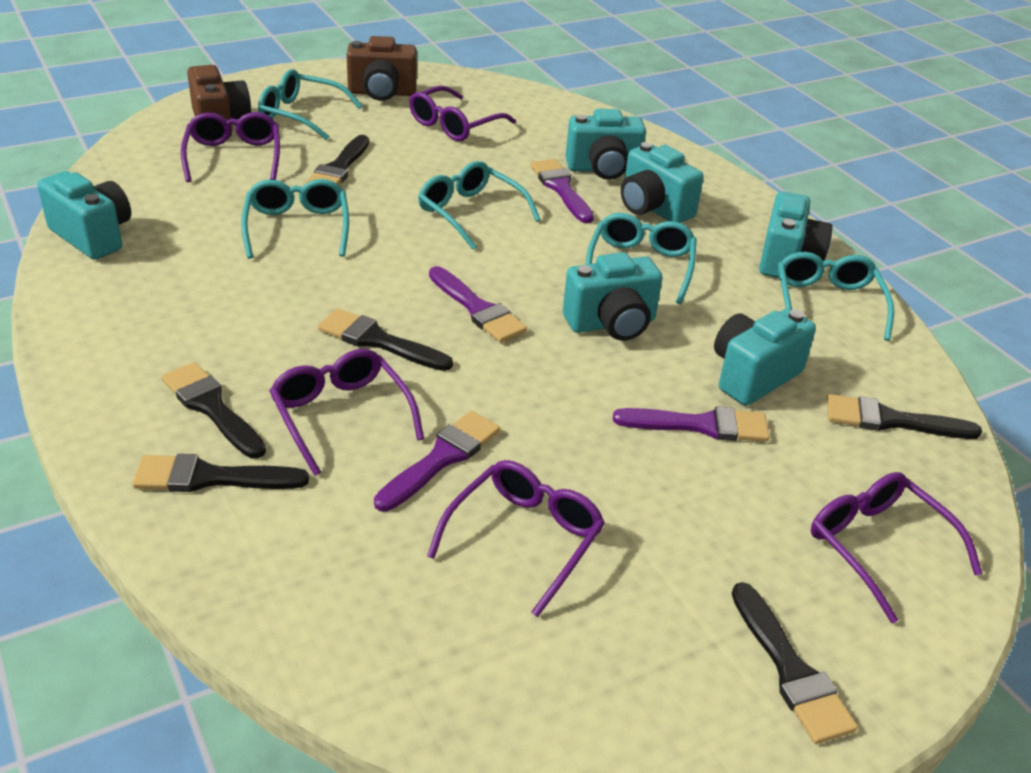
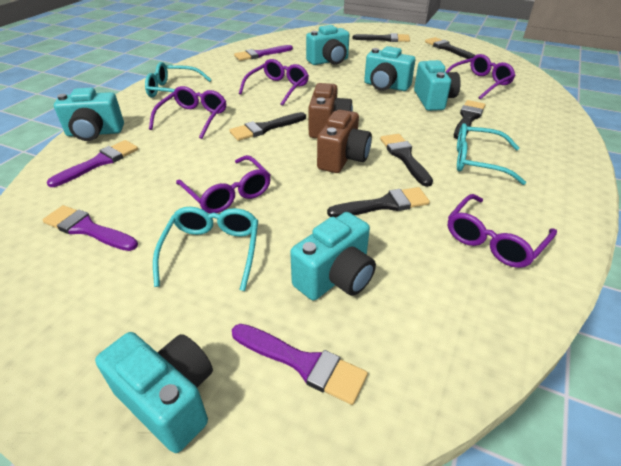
turquoise glasses: 5 -> 3

